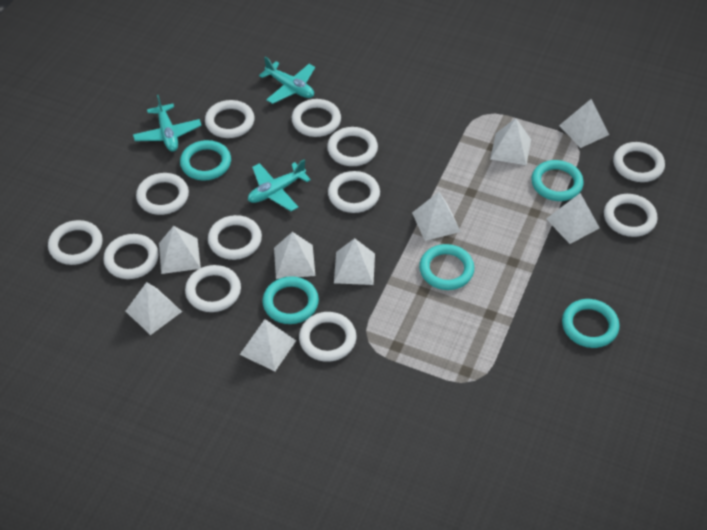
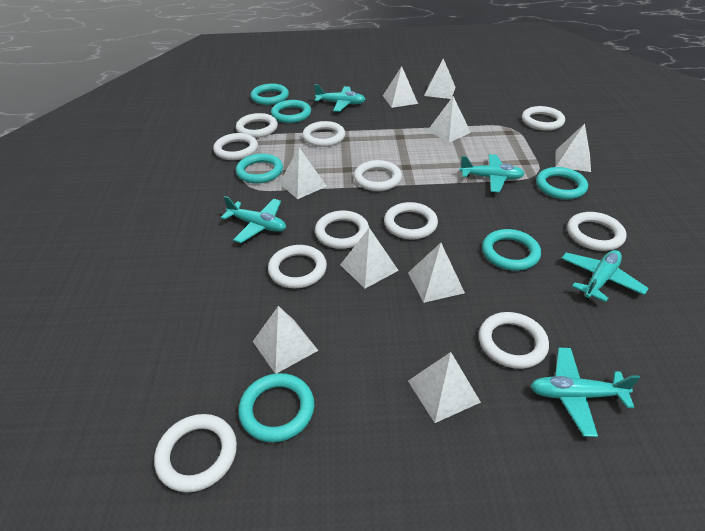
turquoise plane: 3 -> 5
turquoise ring: 5 -> 6
white ring: 12 -> 11

